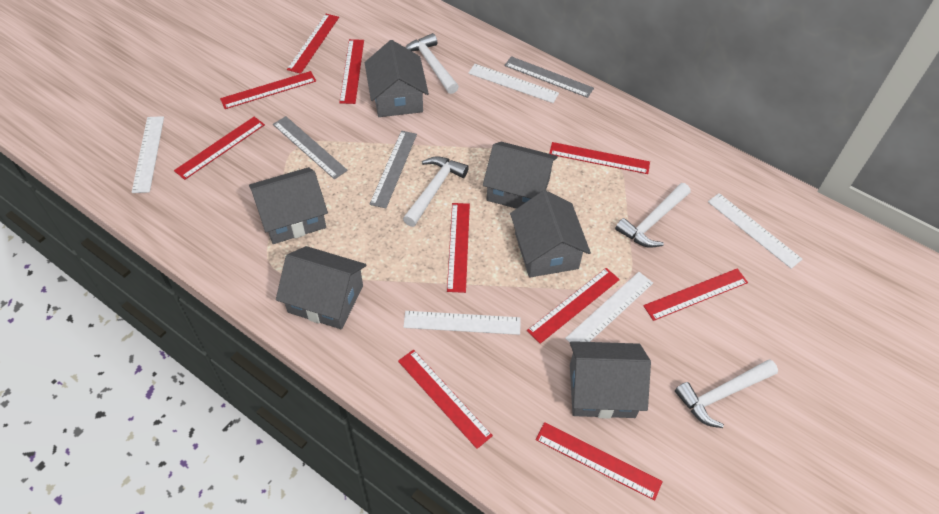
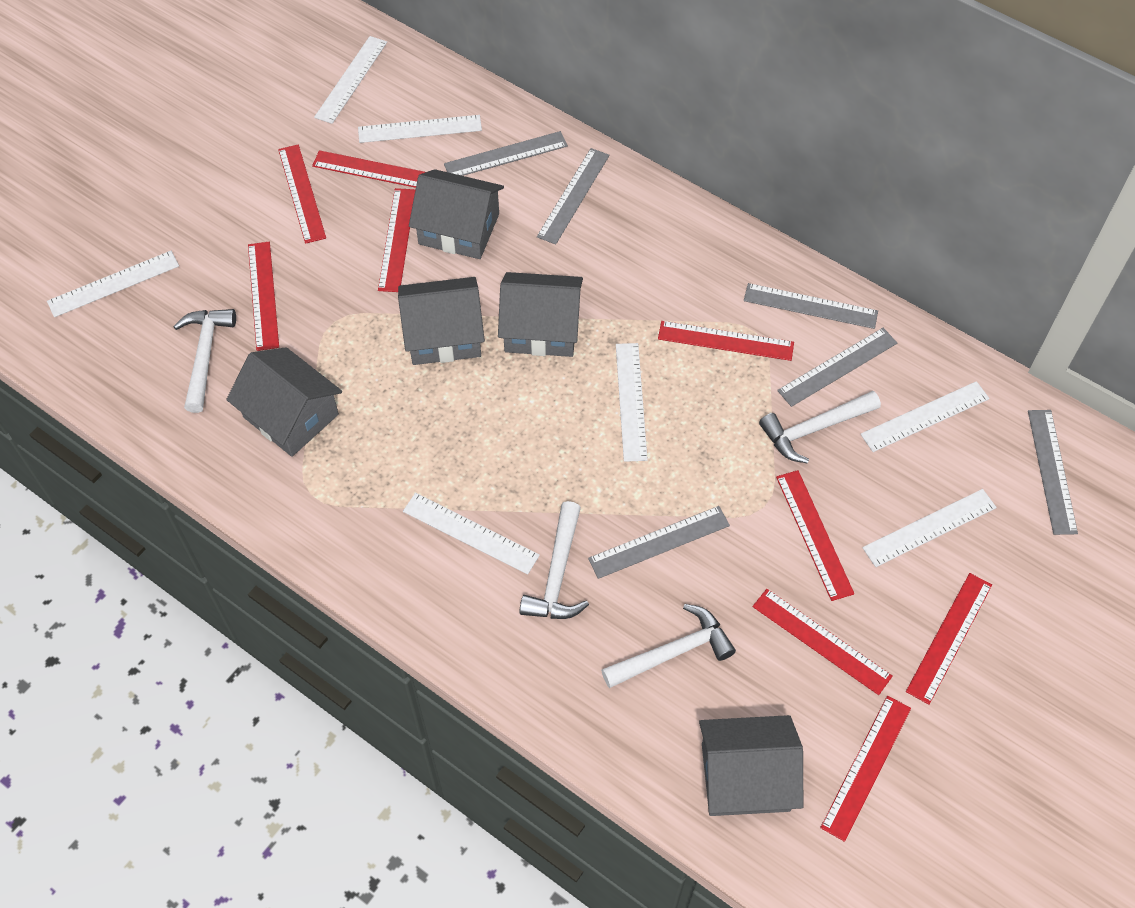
grey house: 6 -> 5
grey ruler: 3 -> 6
red ruler: 10 -> 9
white ruler: 5 -> 7

